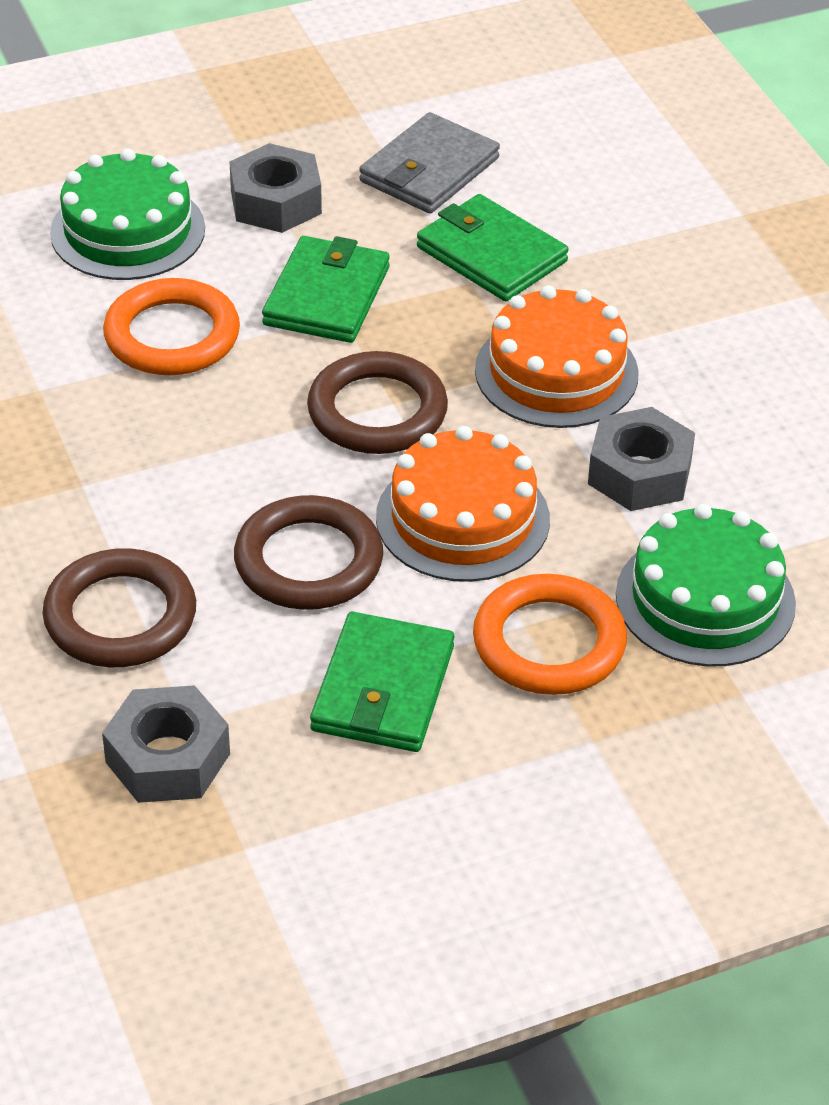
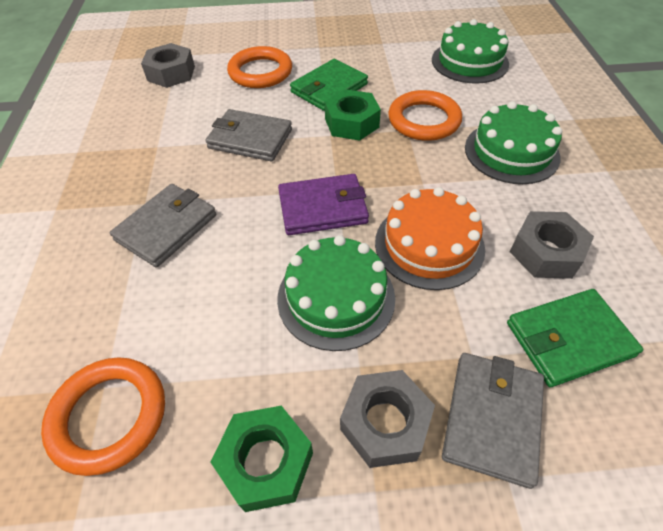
brown ring: 3 -> 0
green cake: 2 -> 3
green nut: 0 -> 2
green wallet: 3 -> 2
grey wallet: 1 -> 3
orange cake: 2 -> 1
orange ring: 2 -> 3
purple wallet: 0 -> 1

